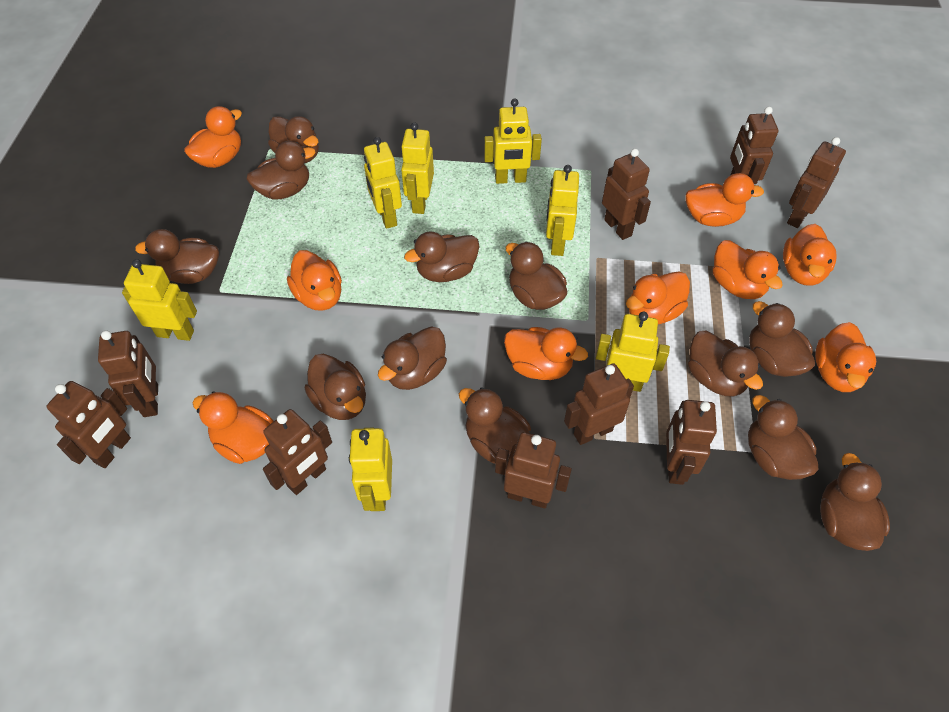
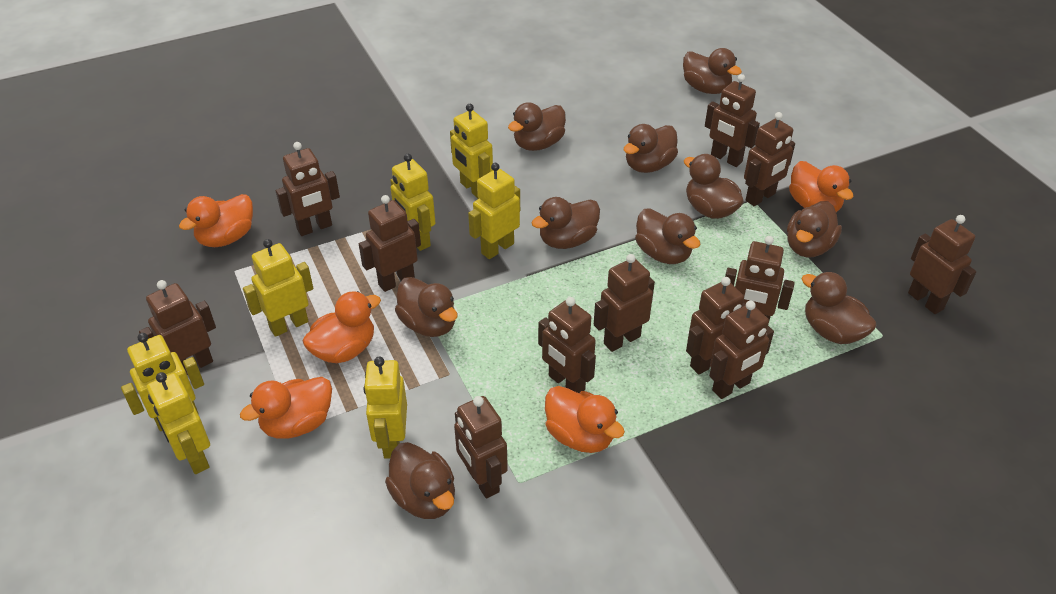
brown duck: 12 -> 10
brown robot: 9 -> 12
orange duck: 9 -> 5

